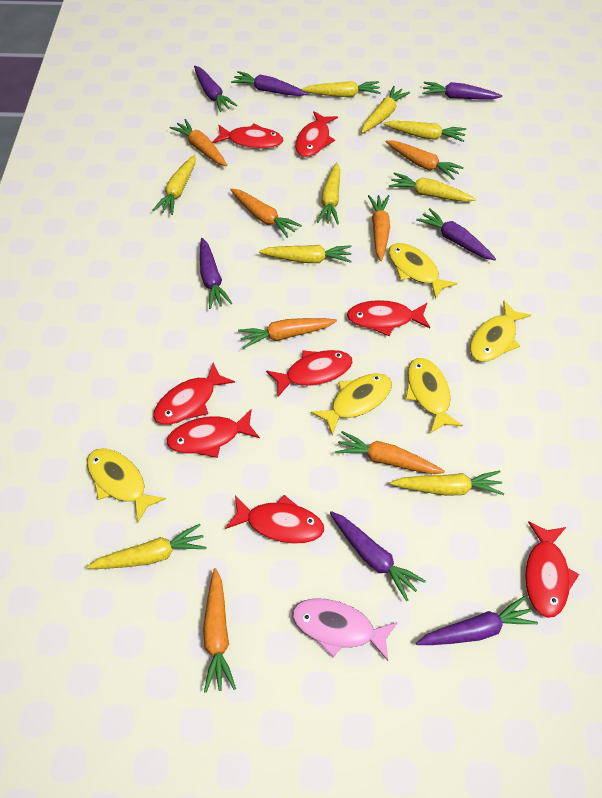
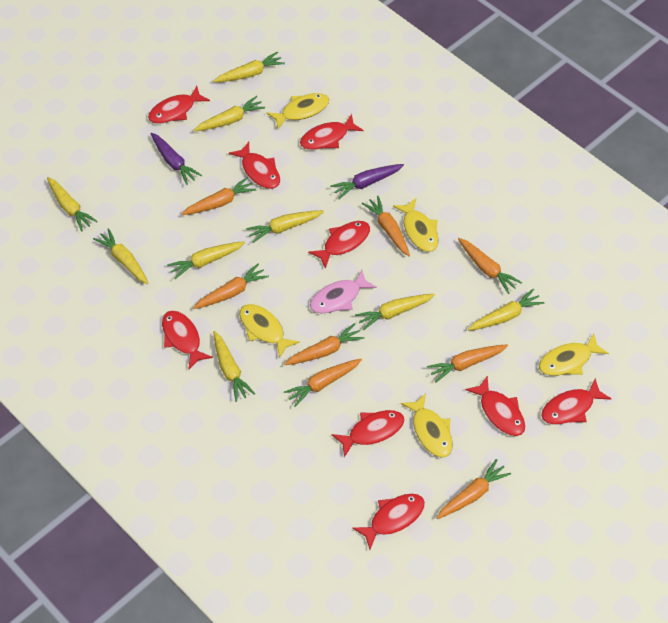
orange carrot: 7 -> 8
purple carrot: 7 -> 2
red fish: 8 -> 9

